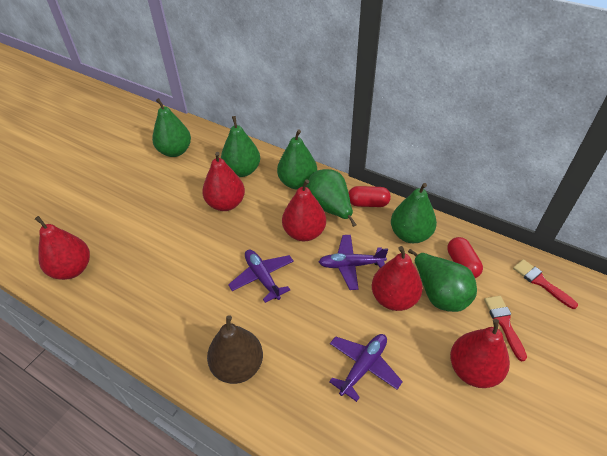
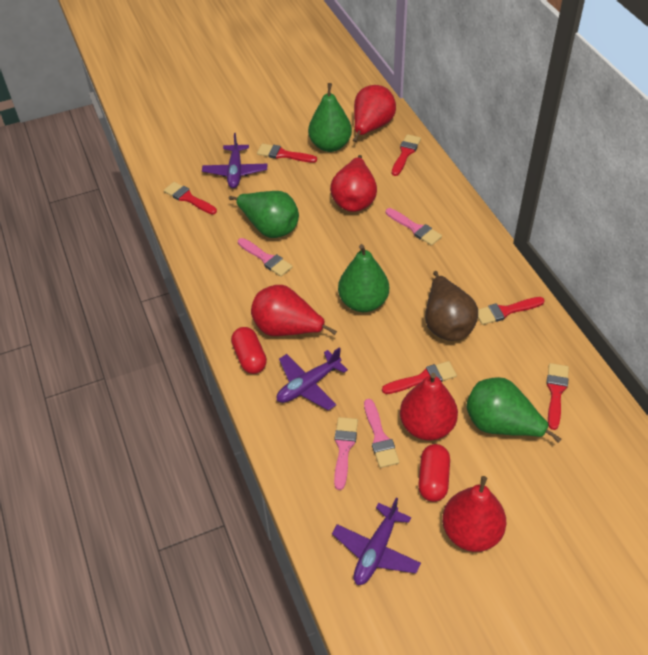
green pear: 6 -> 4
pink brush: 0 -> 4
red brush: 2 -> 6

